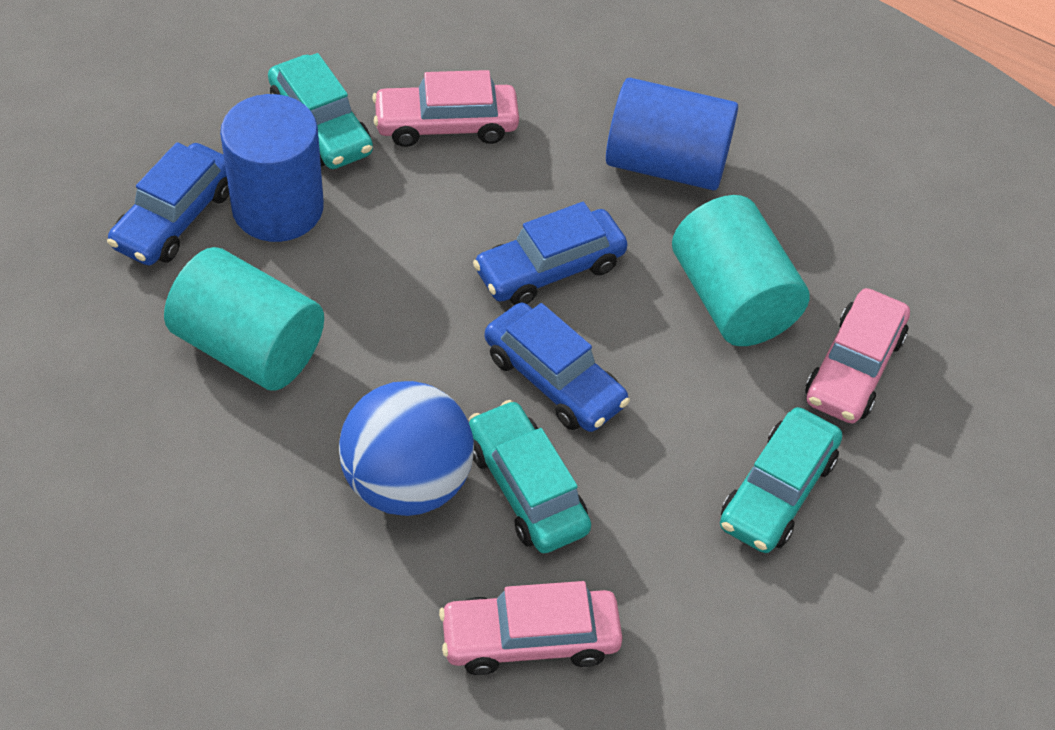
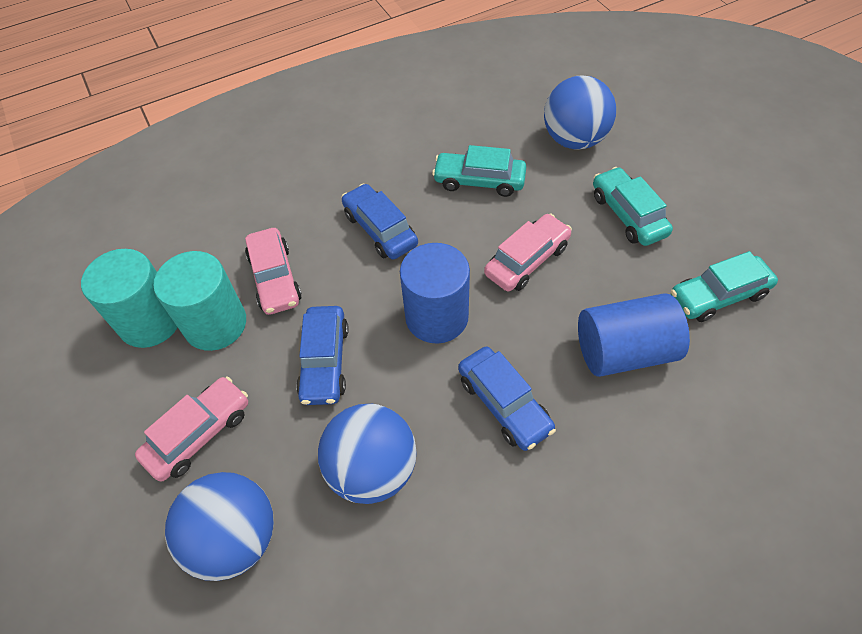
blue ball: 1 -> 3

